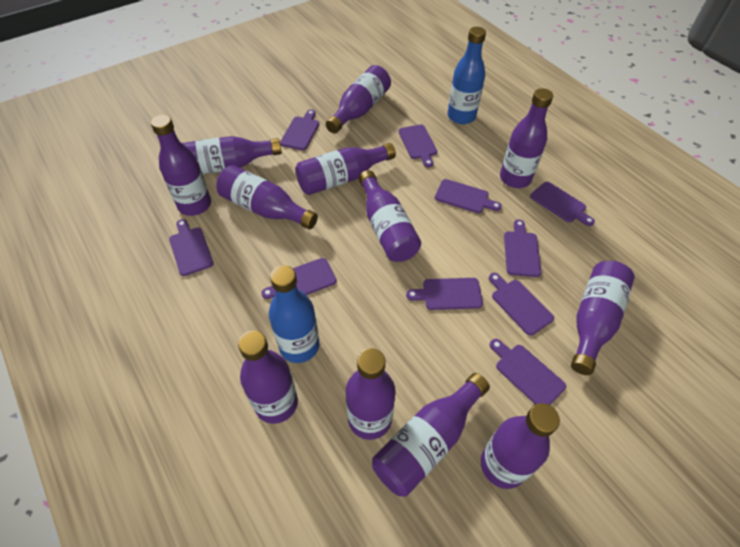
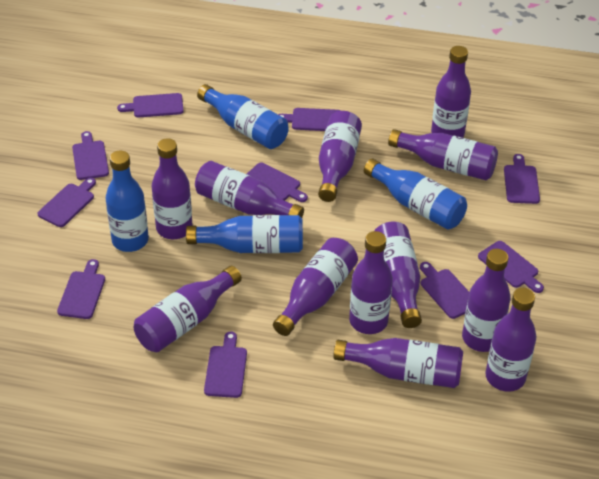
blue bottle: 2 -> 4

